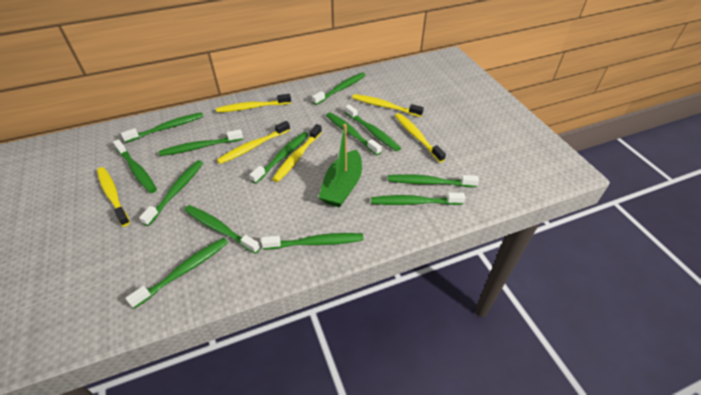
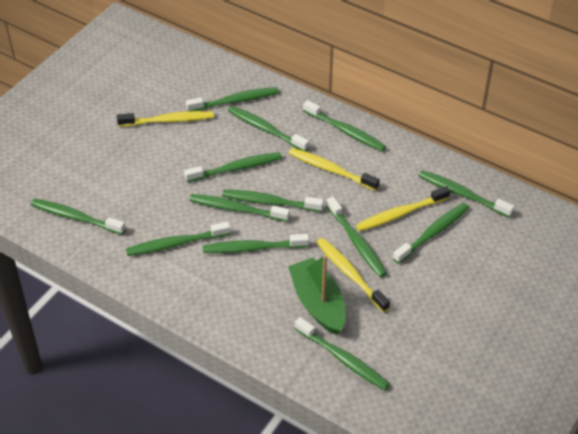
yellow toothbrush: 6 -> 4

